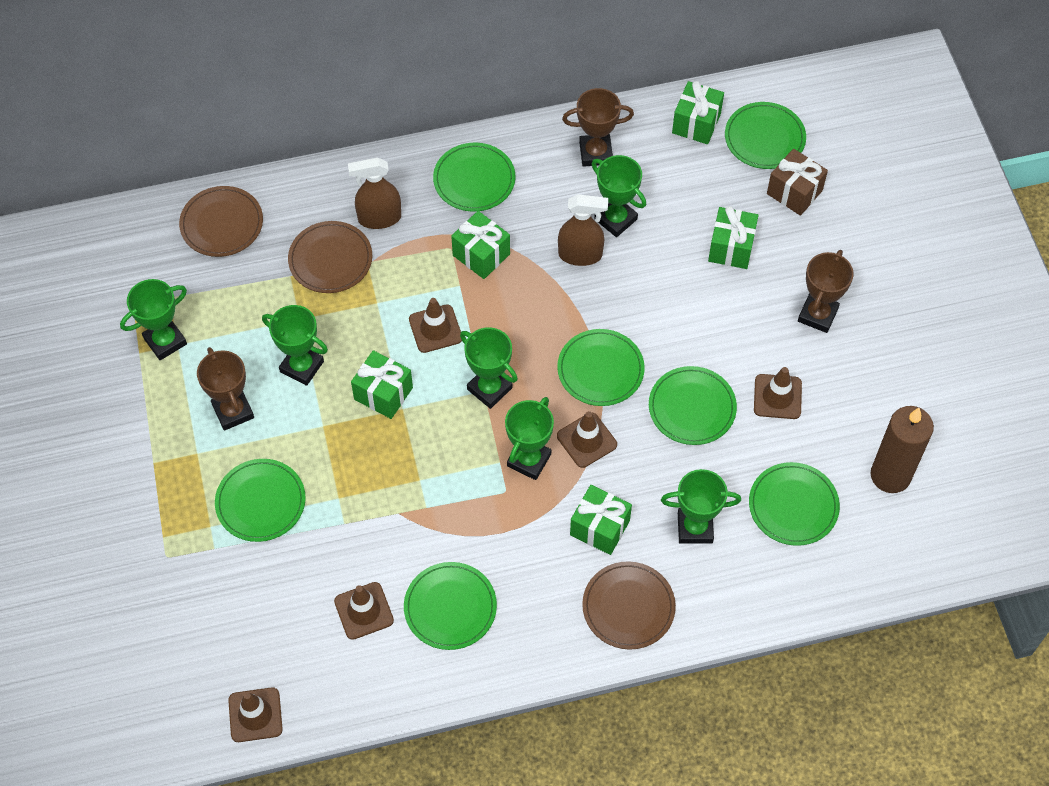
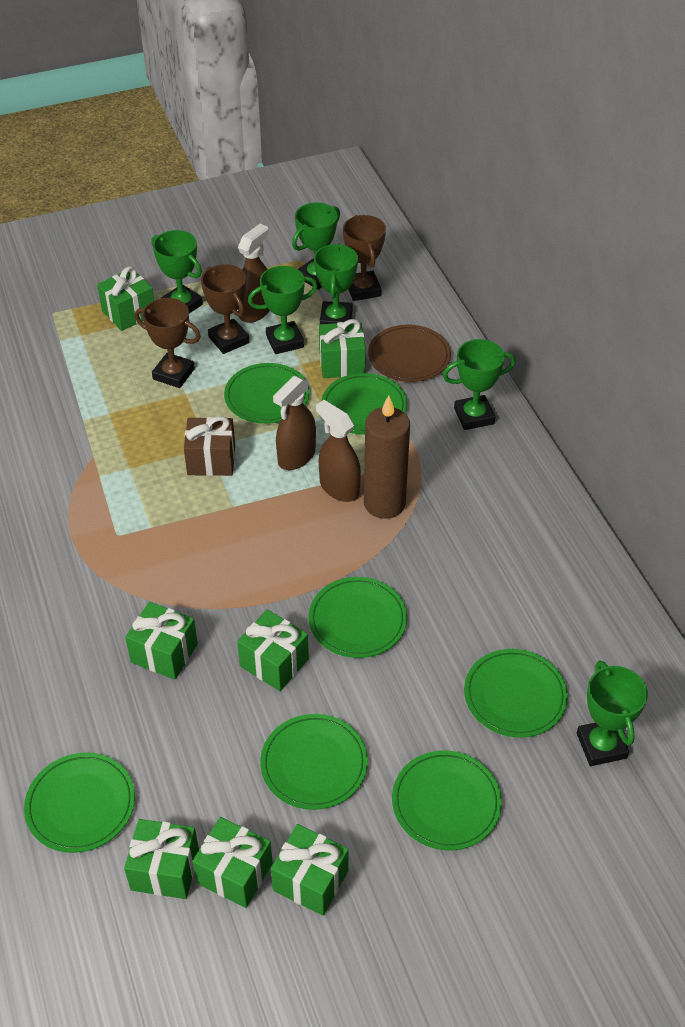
brown plate: 3 -> 1
brown spray bottle: 2 -> 3
brown traffic cone: 5 -> 0
green gift: 5 -> 7

